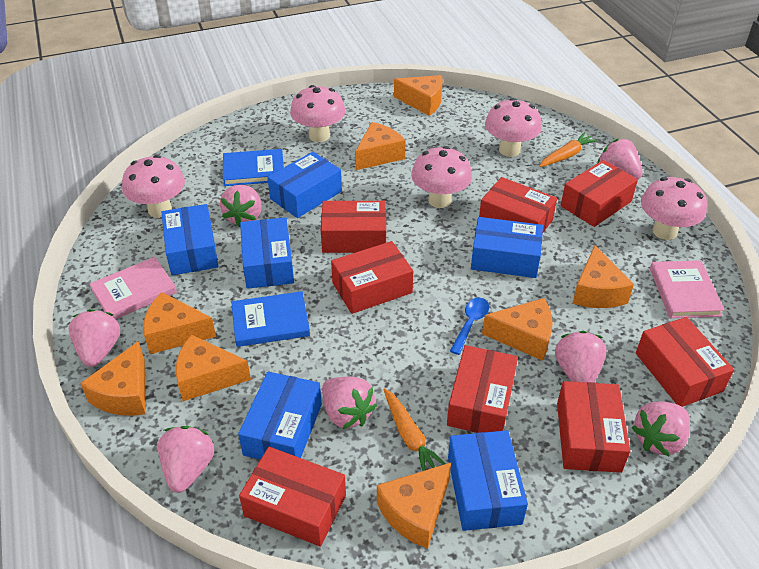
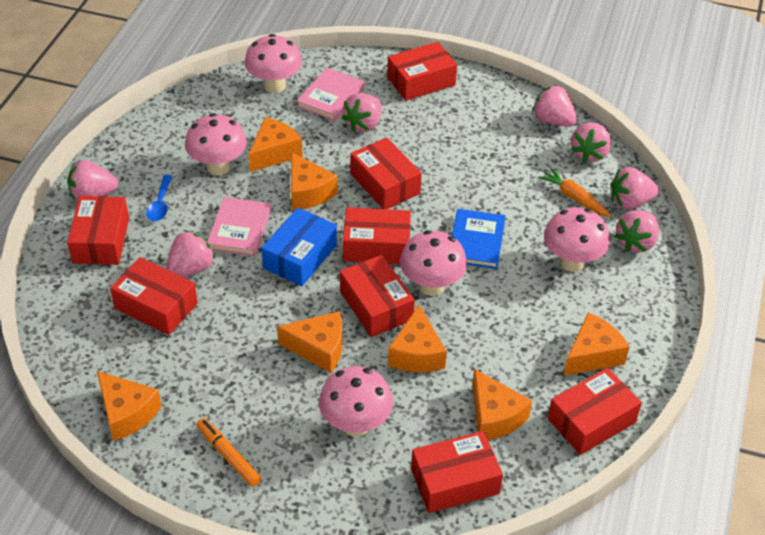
blue book: 2 -> 1
blue box: 6 -> 1
orange carrot: 2 -> 1
orange cheese: 8 -> 7
orange marker: 0 -> 1

